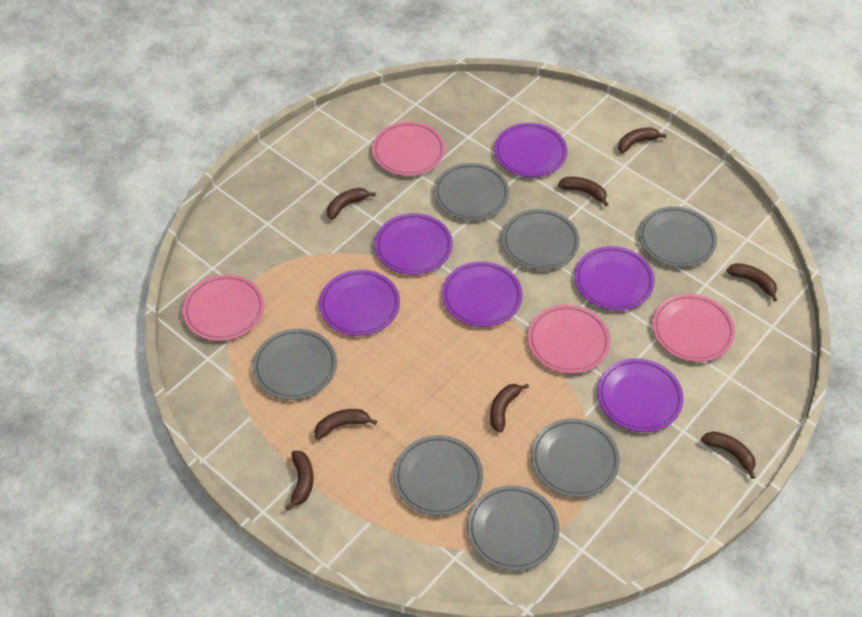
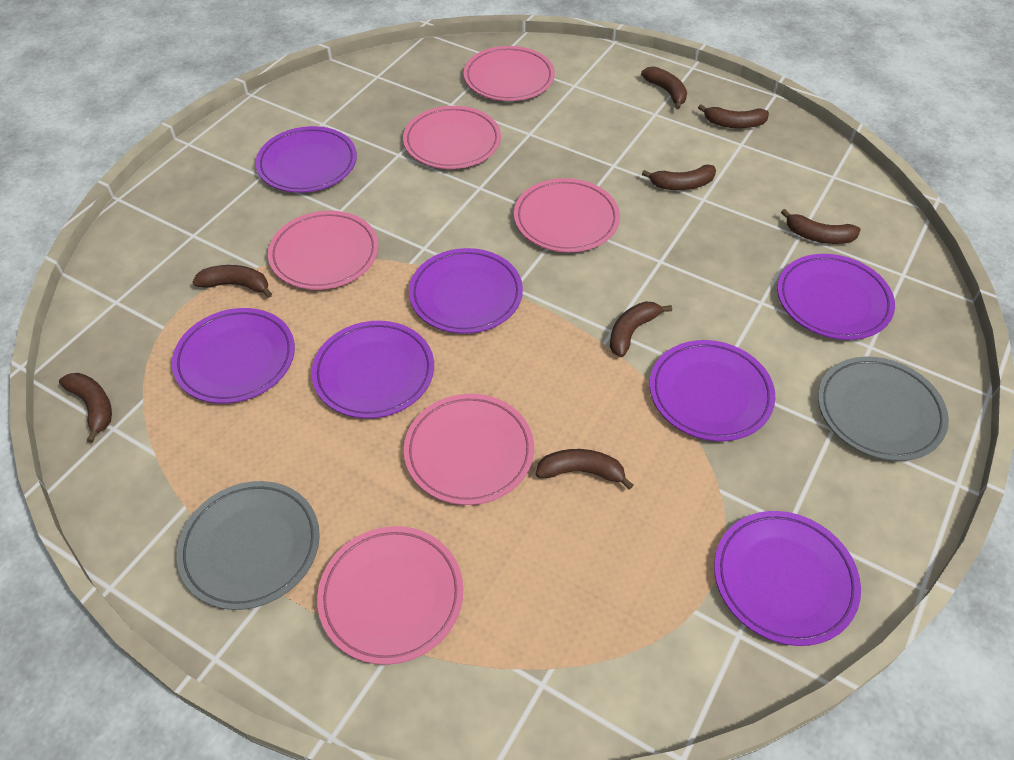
grey plate: 7 -> 2
pink plate: 4 -> 6
purple plate: 6 -> 7

